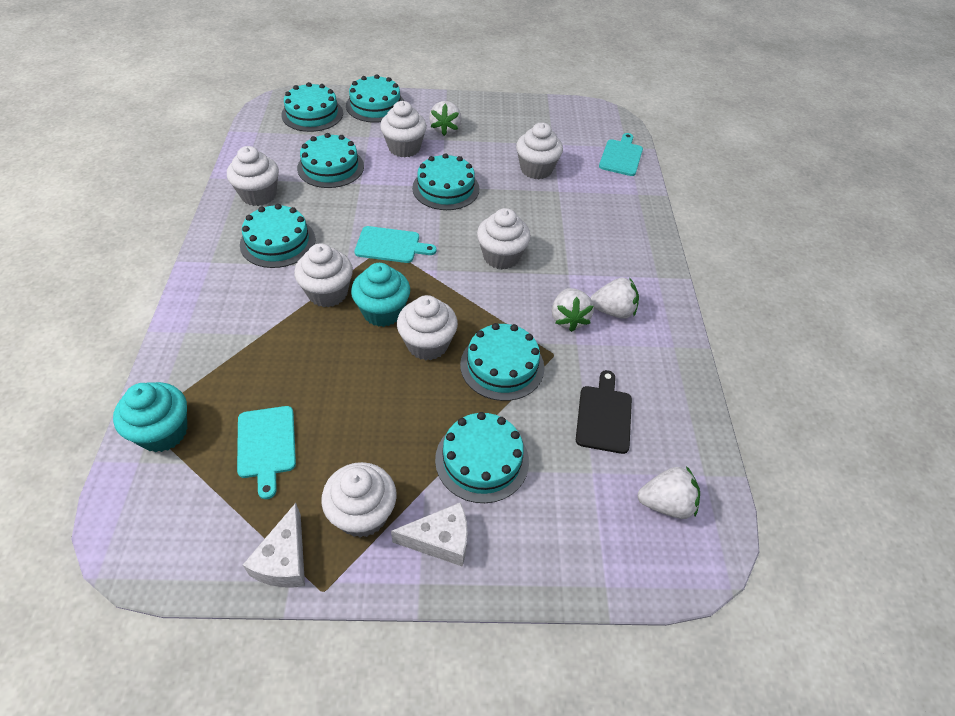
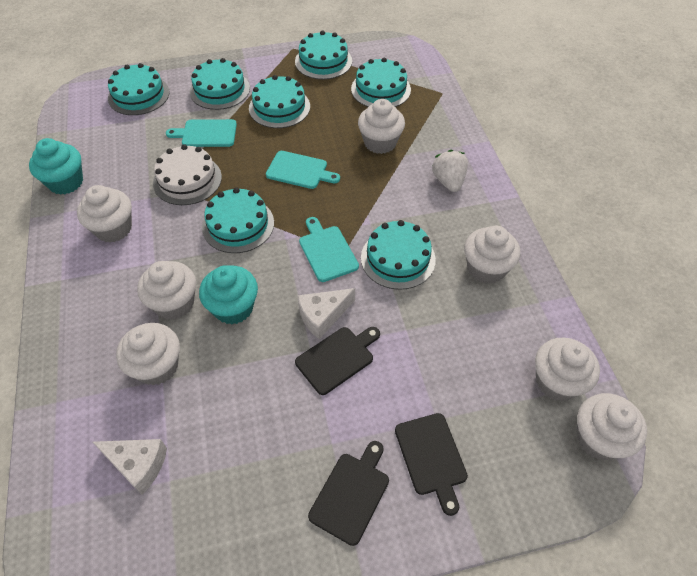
black cutting board: 1 -> 3
white cake: 0 -> 1
white strawberry: 4 -> 1

